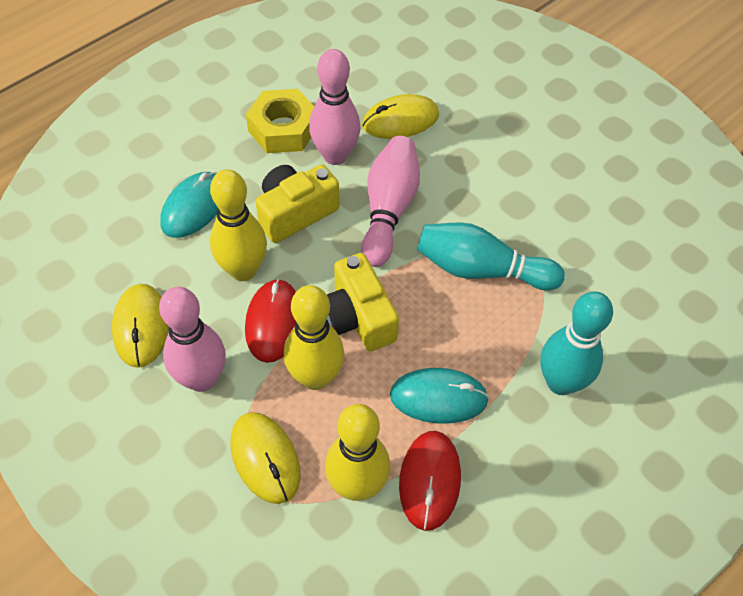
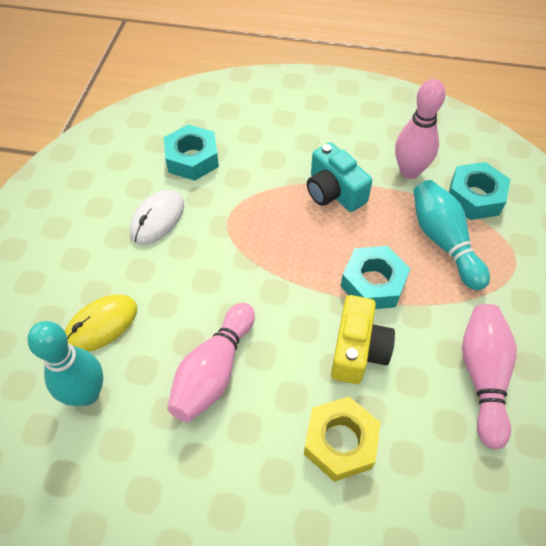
red mouse: 2 -> 0
turquoise camera: 0 -> 1
turquoise mouse: 2 -> 0
turquoise nut: 0 -> 3
white mouse: 0 -> 1
yellow bowling pin: 3 -> 0
yellow camera: 2 -> 1
yellow mouse: 3 -> 1

